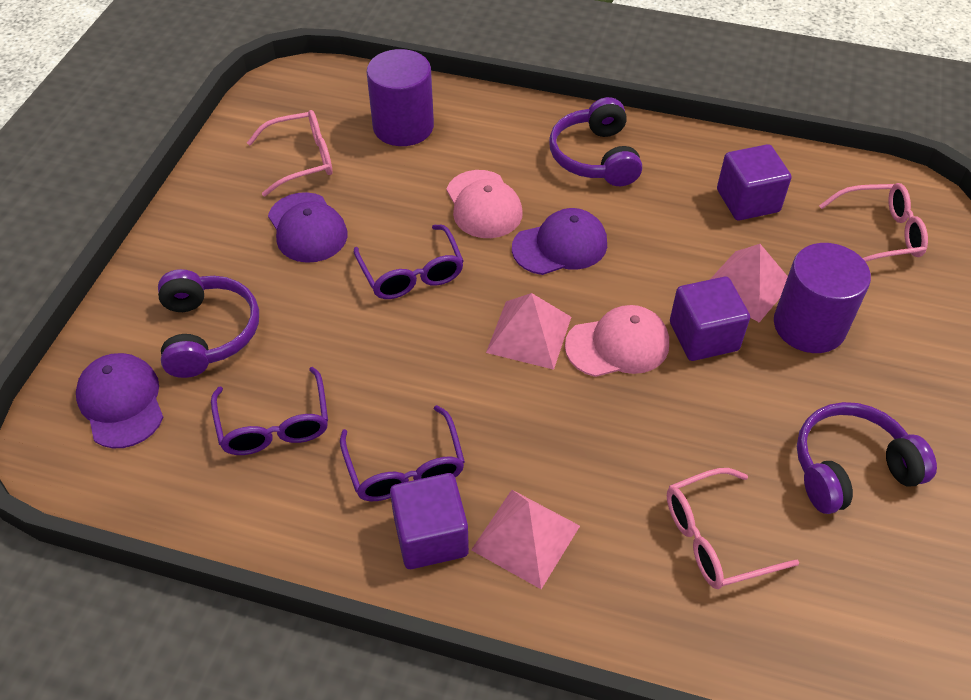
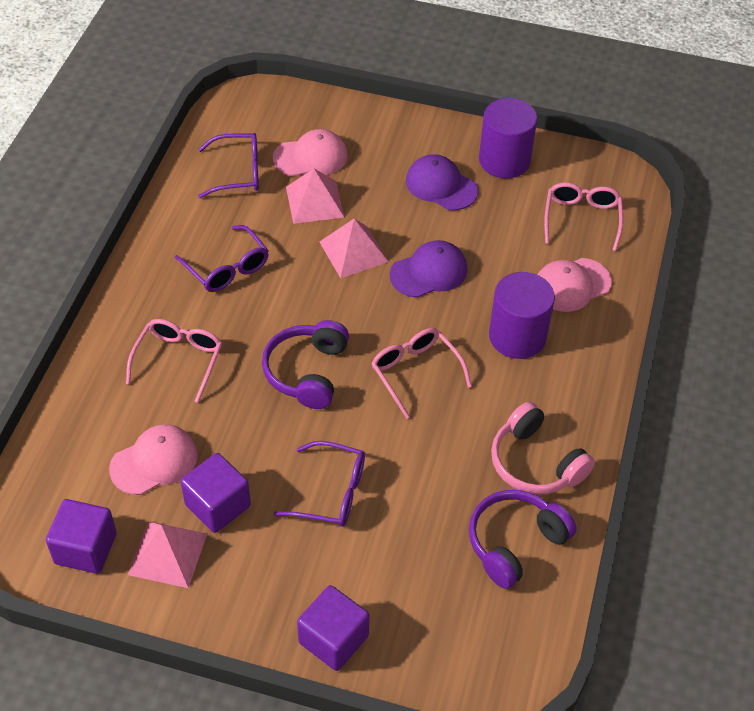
pink cap: 2 -> 3
pink headphones: 0 -> 1
purple cap: 3 -> 2
purple headphones: 3 -> 2

